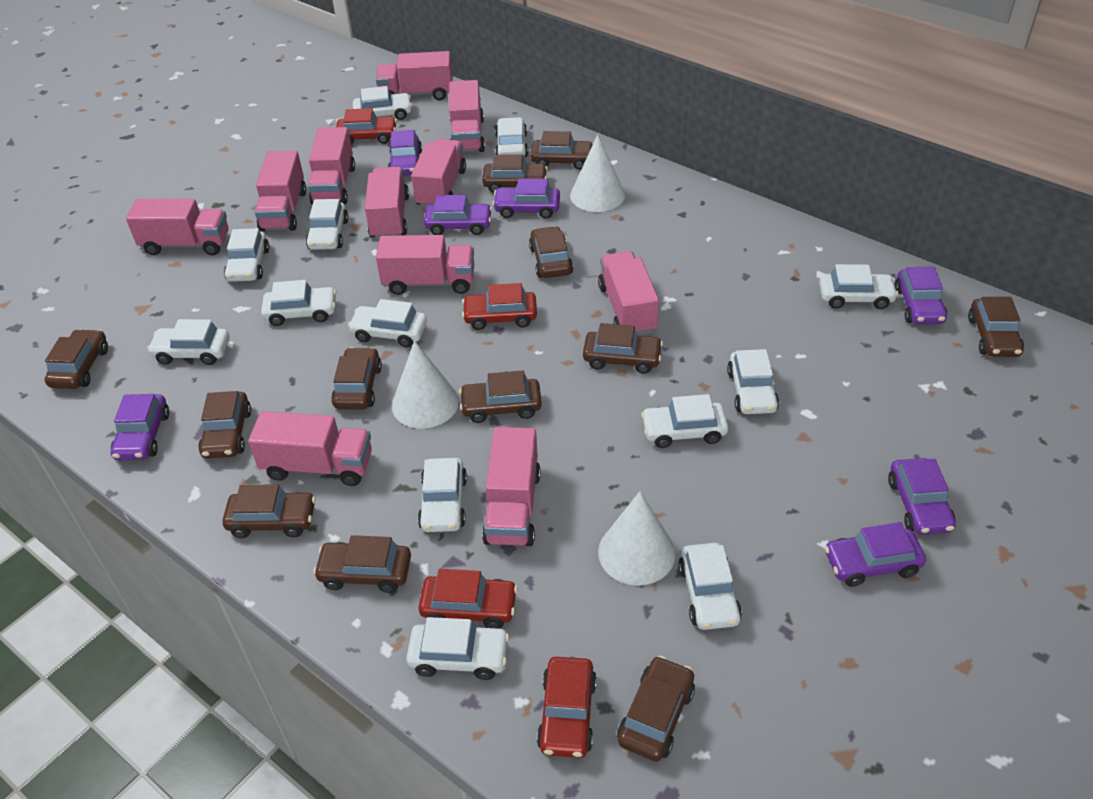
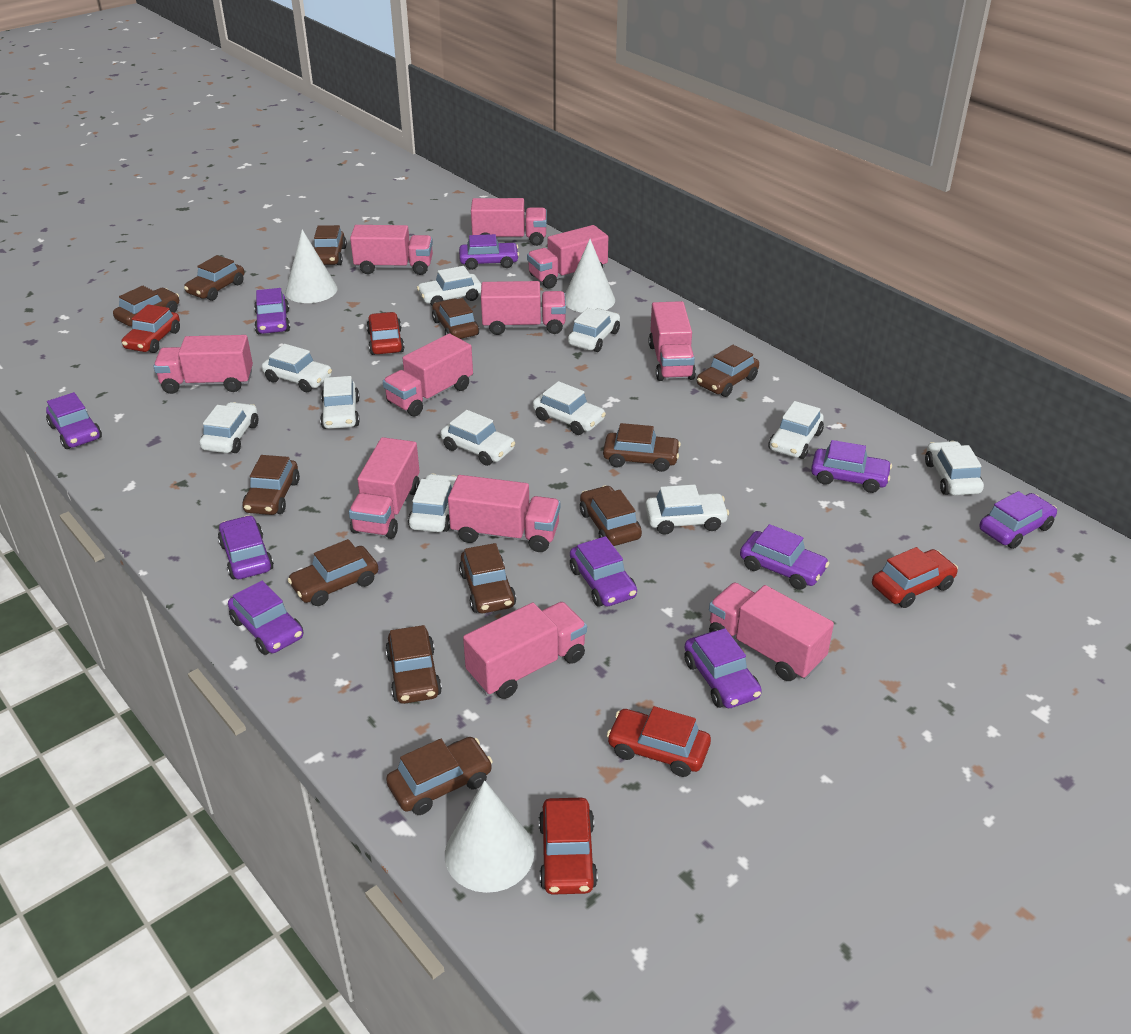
purple car: 7 -> 10
red car: 4 -> 5
white car: 13 -> 11

